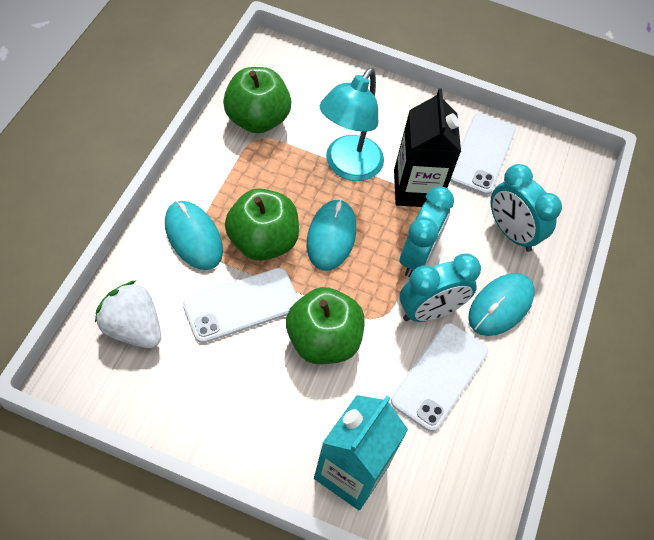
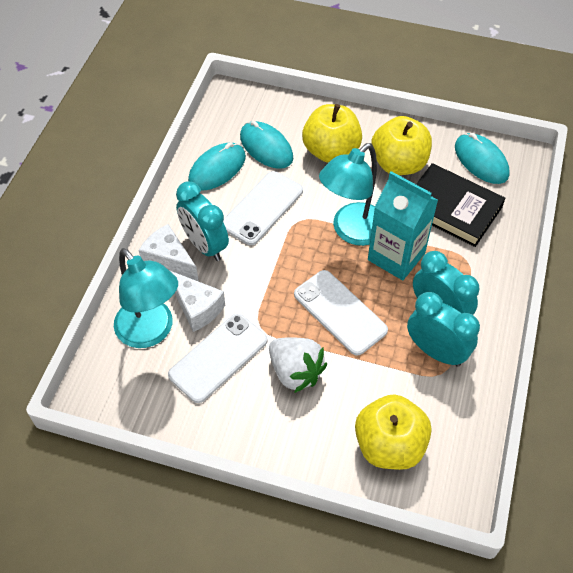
black book: 0 -> 1
black carton: 1 -> 0
green apple: 3 -> 0
turquoise lamp: 1 -> 2
white cheese: 0 -> 2
yellow apple: 0 -> 3

